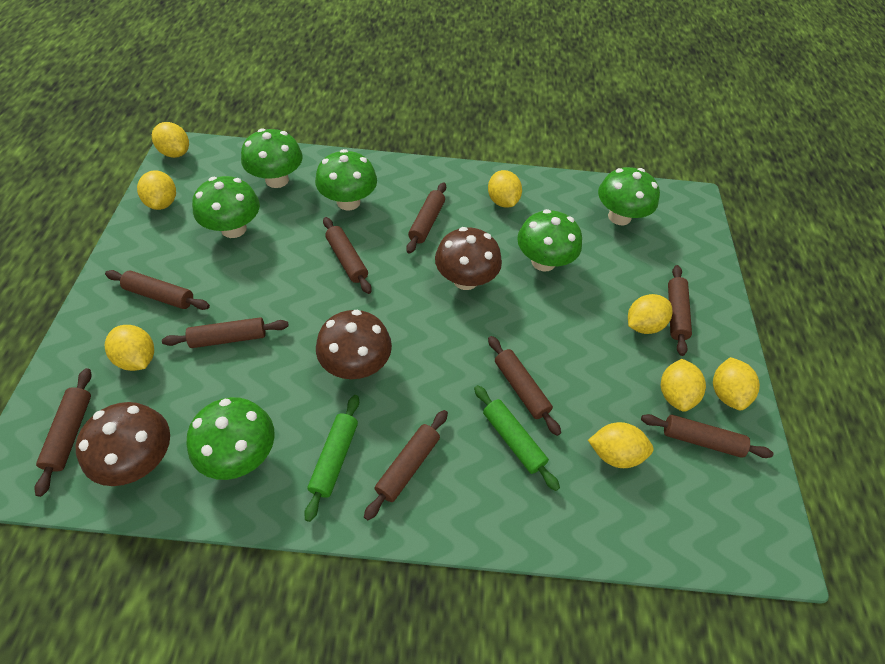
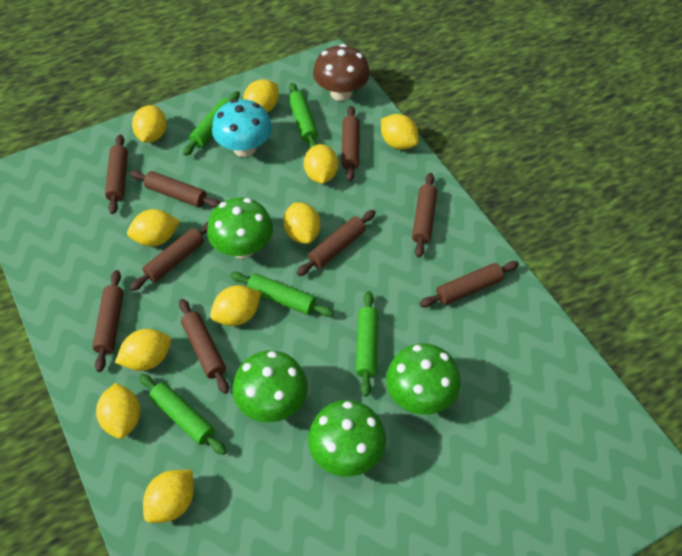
brown mushroom: 3 -> 1
green mushroom: 6 -> 4
green rolling pin: 2 -> 5
turquoise mushroom: 0 -> 1
yellow lemon: 8 -> 10

